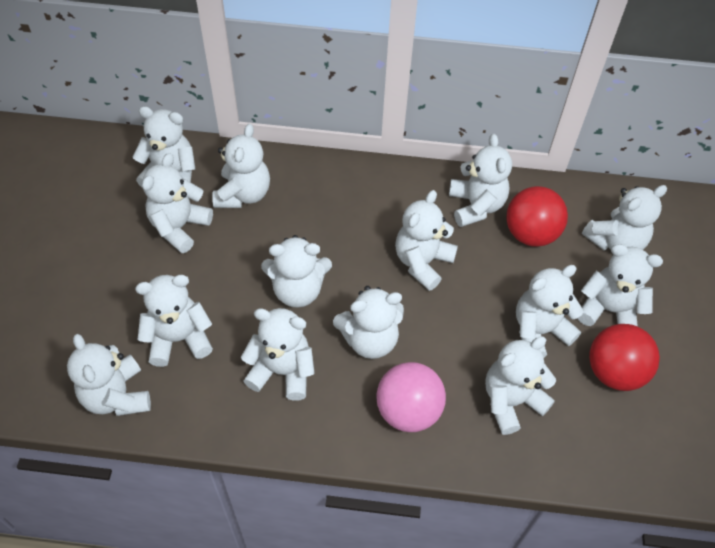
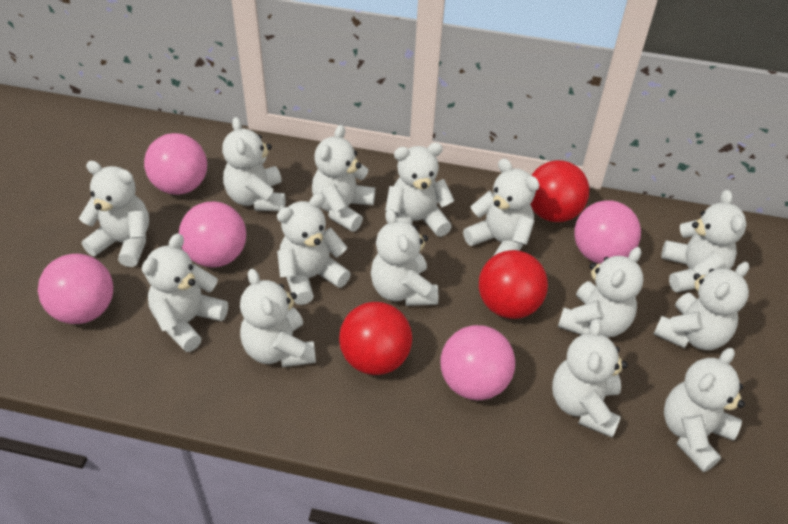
pink ball: 1 -> 5
red ball: 2 -> 3

